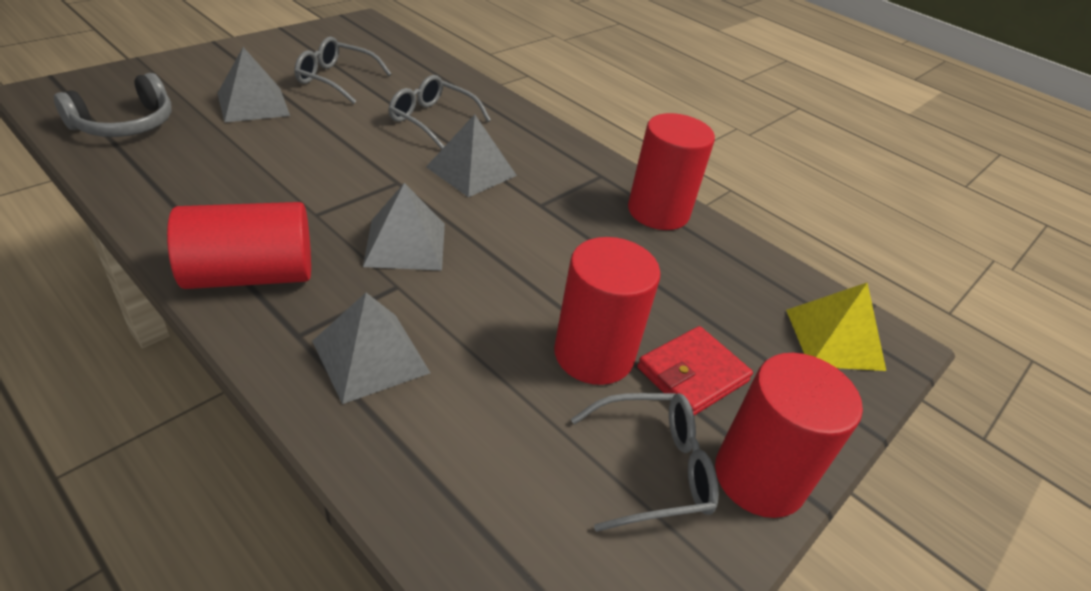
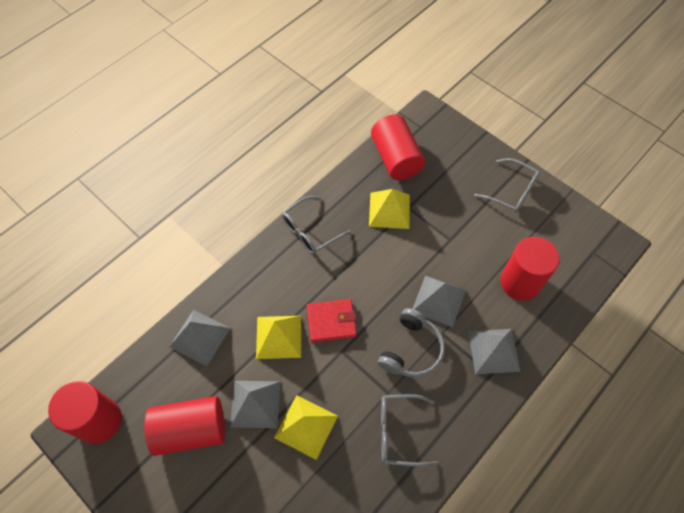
yellow pyramid: 1 -> 3

